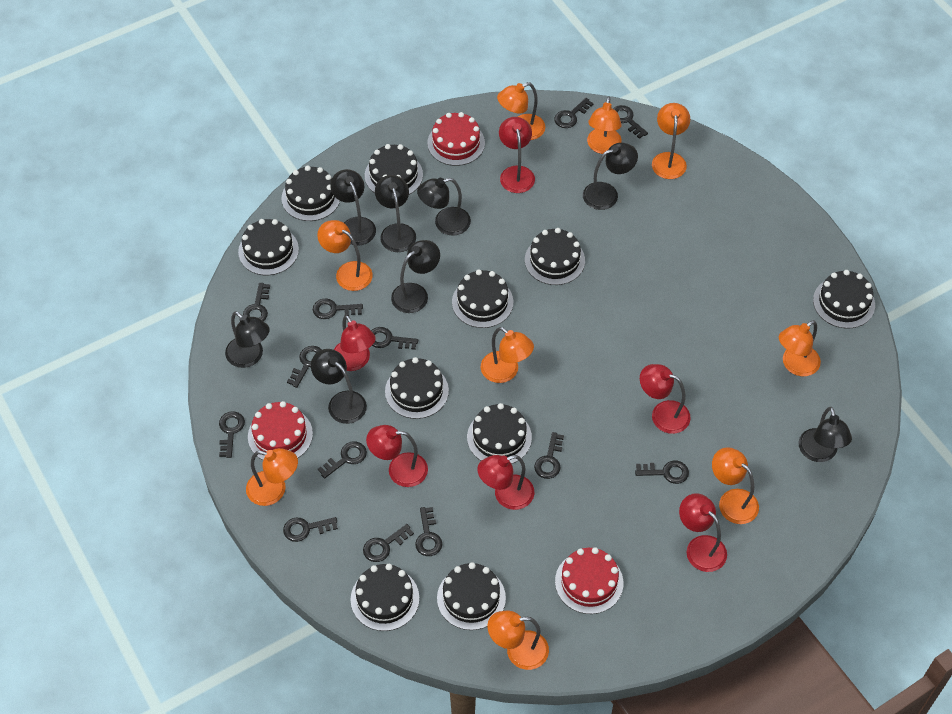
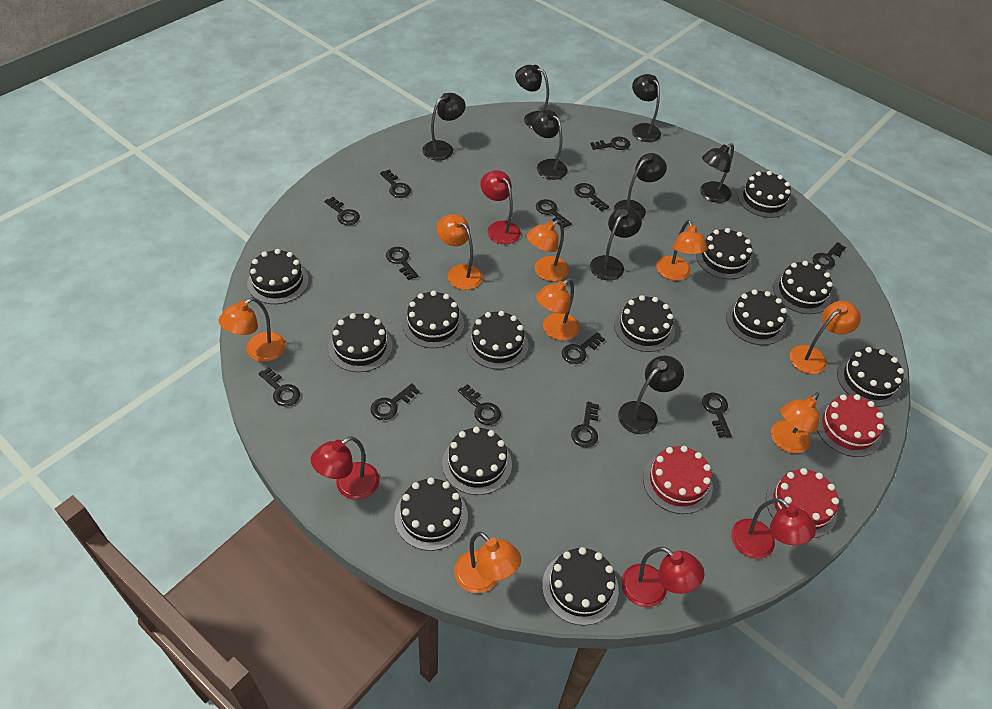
black cake: 10 -> 13
orange lamp: 9 -> 8
red lamp: 6 -> 4

